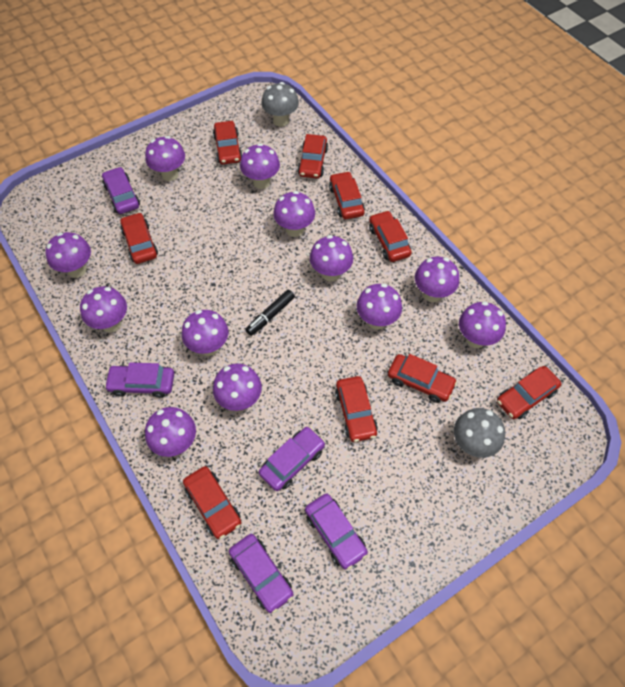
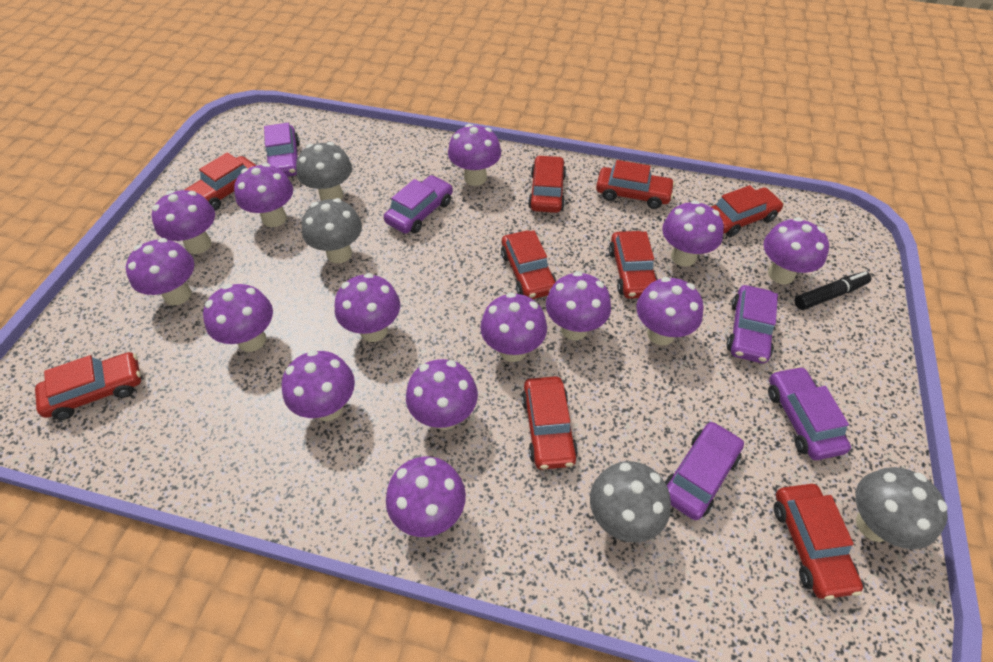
grey mushroom: 2 -> 4
purple mushroom: 12 -> 14

